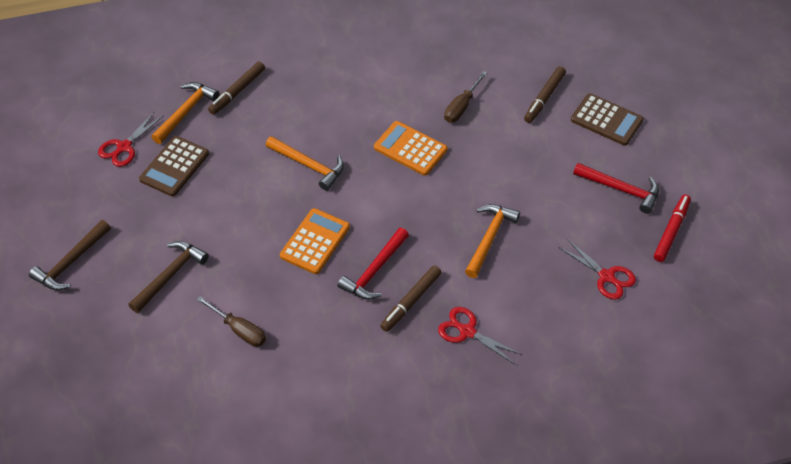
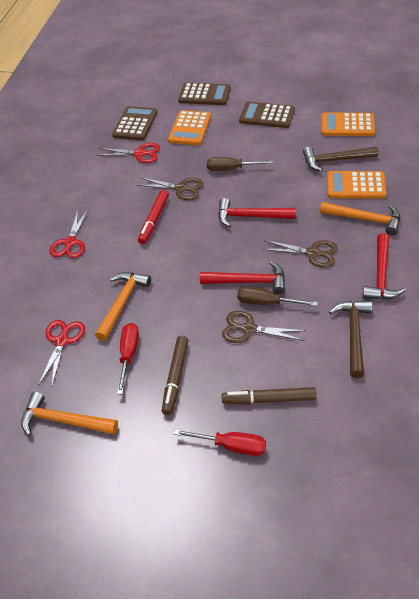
brown calculator: 2 -> 3
brown marker: 3 -> 2
brown scissors: 0 -> 3
orange calculator: 2 -> 3
red hammer: 2 -> 3
red screwdriver: 0 -> 2

